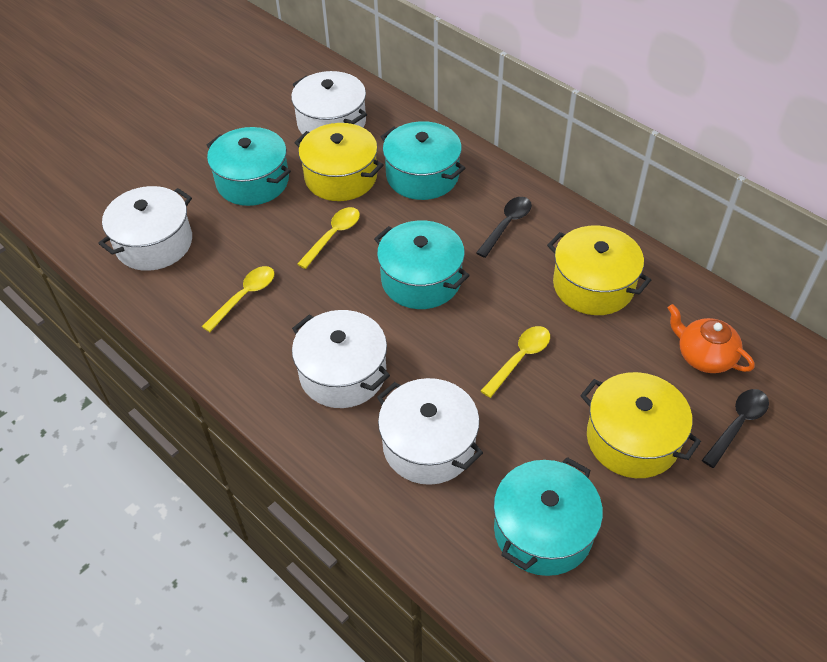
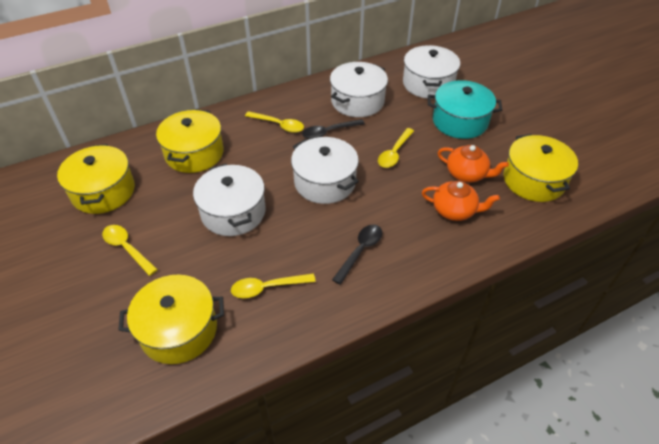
orange teapot: 1 -> 2
turquoise pot: 4 -> 1
yellow pot: 3 -> 4
yellow spoon: 3 -> 4

